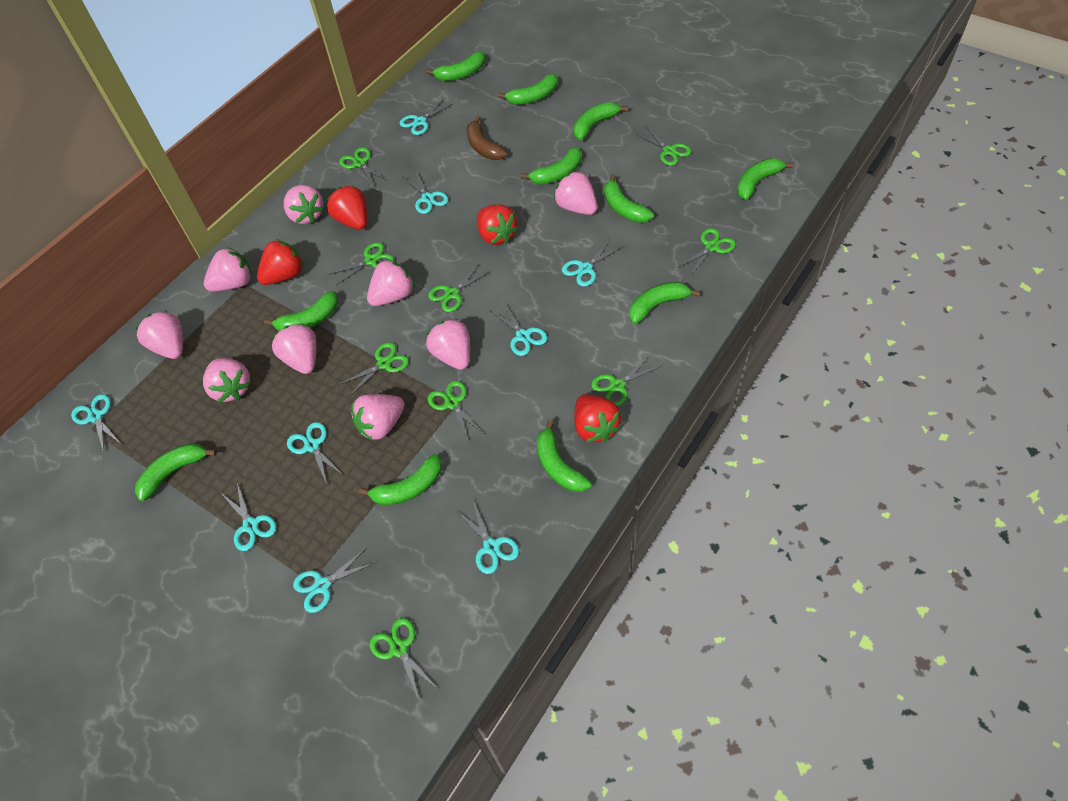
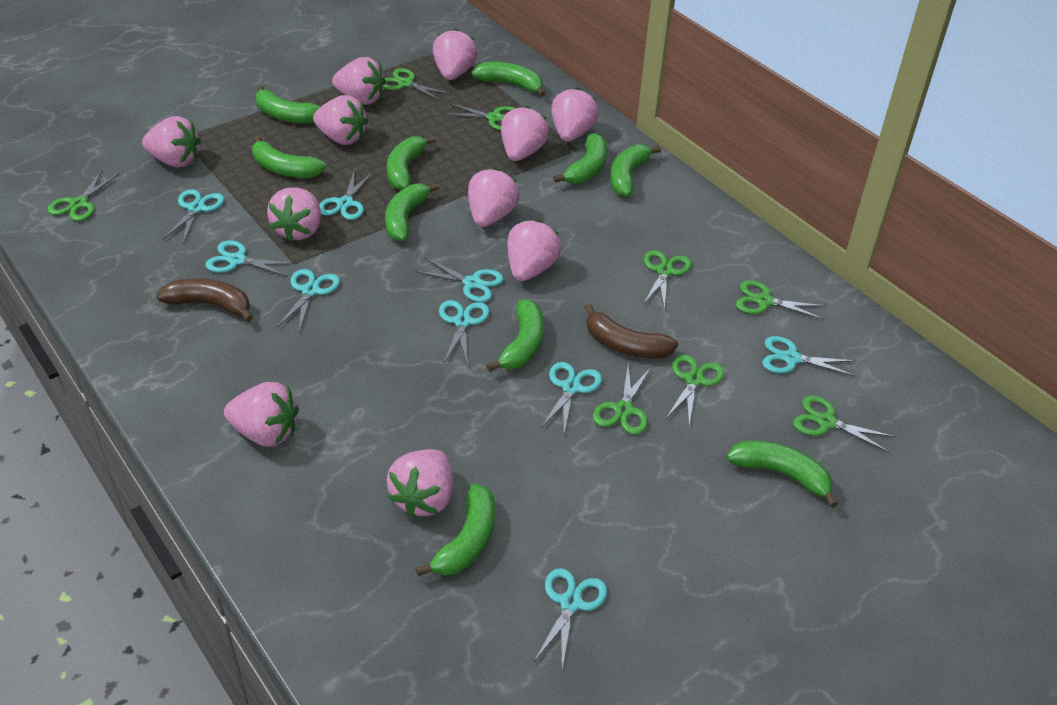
brown banana: 1 -> 2
green banana: 11 -> 10
green scissors: 9 -> 8
pink strawberry: 9 -> 11
red strawberry: 4 -> 0

